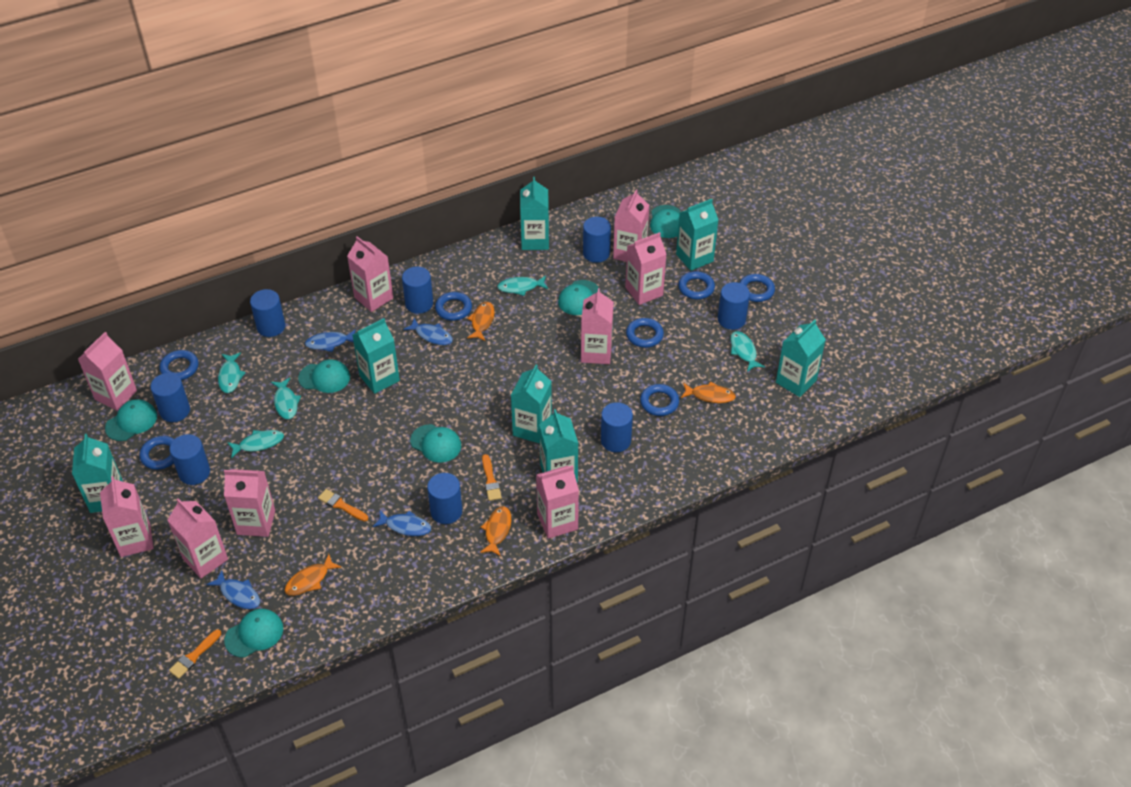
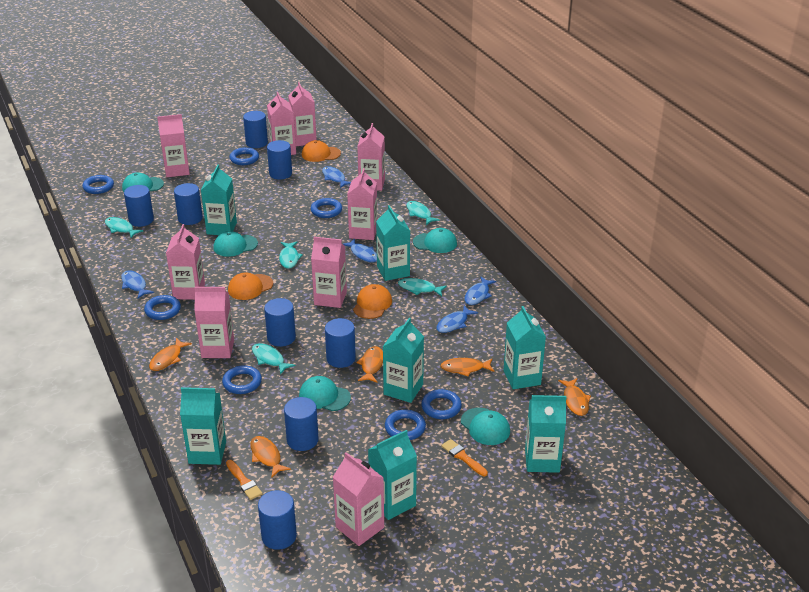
blue fish: 4 -> 5
orange brush: 3 -> 2
orange cap: 0 -> 3
orange fish: 4 -> 5
turquoise cap: 6 -> 5

